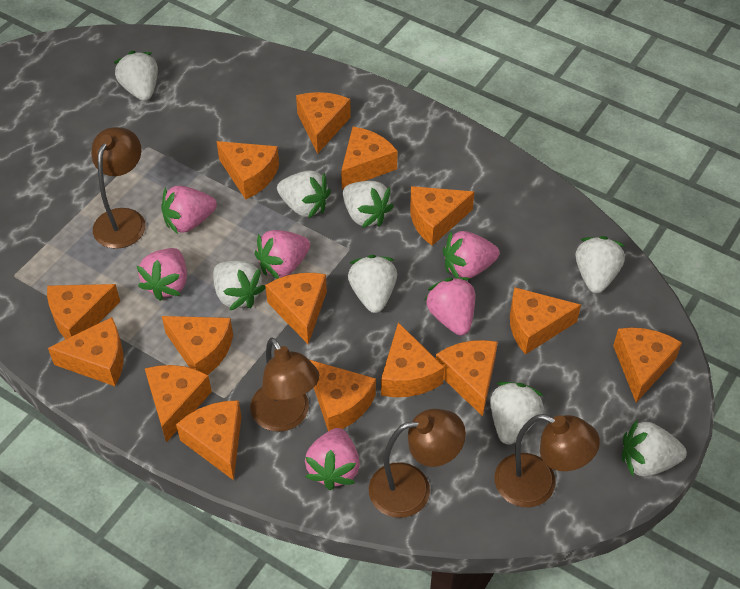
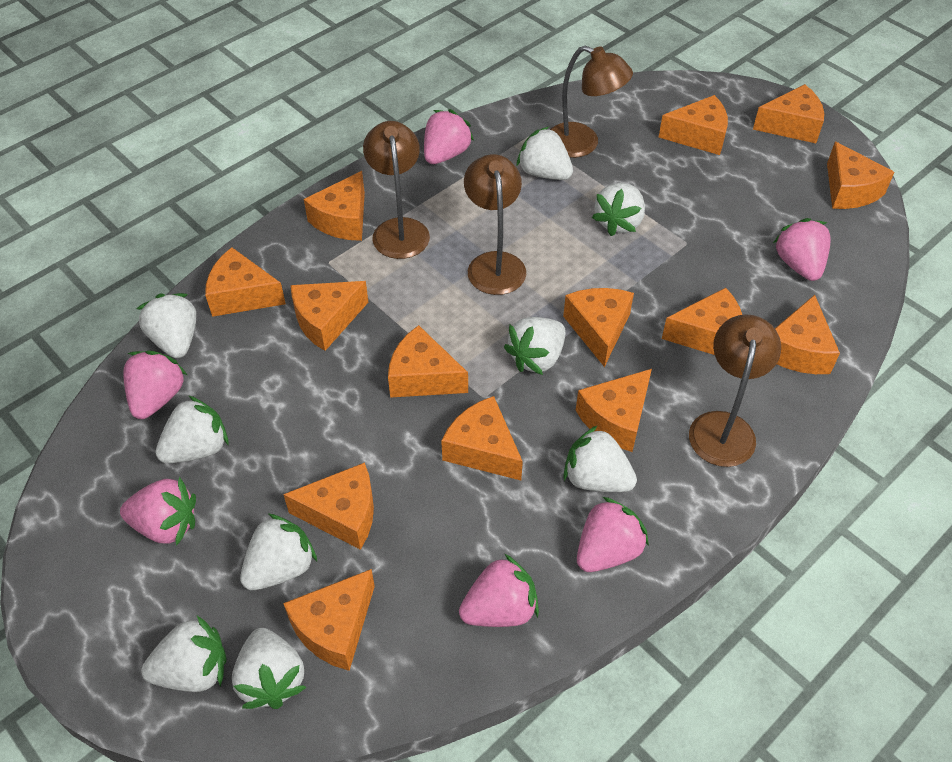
orange cheese: 15 -> 14
white strawberry: 8 -> 9

